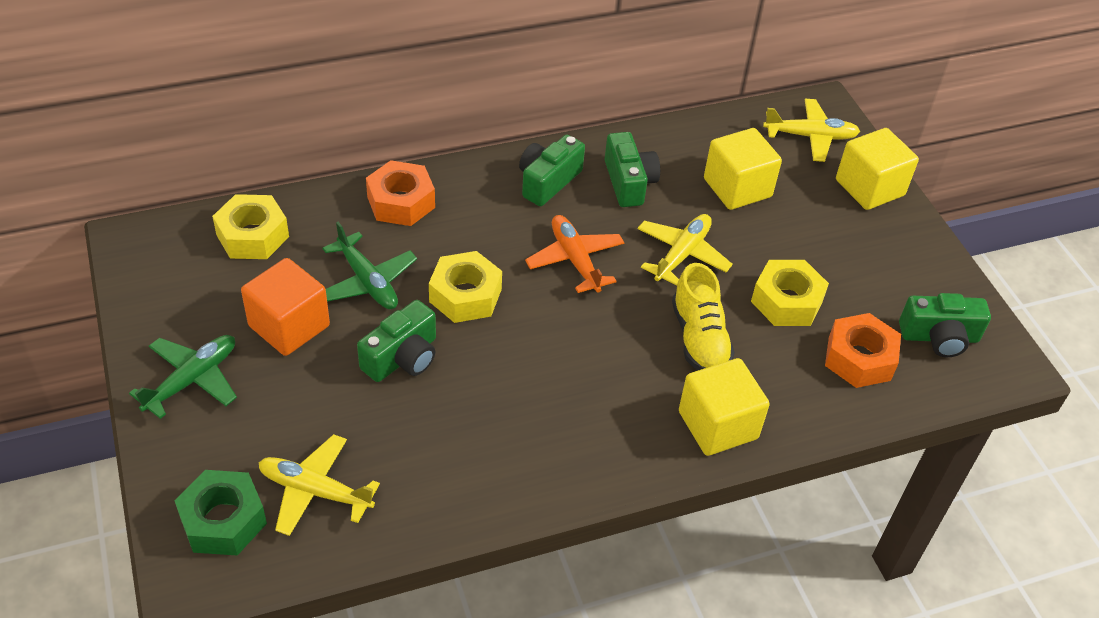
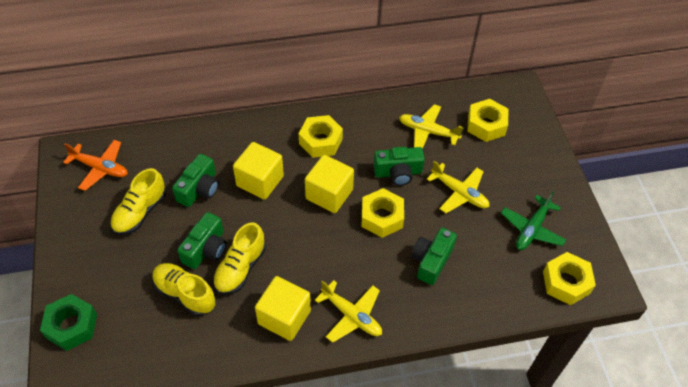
green plane: 2 -> 1
orange cube: 1 -> 0
orange nut: 2 -> 0
yellow nut: 3 -> 4
yellow shoe: 1 -> 3

